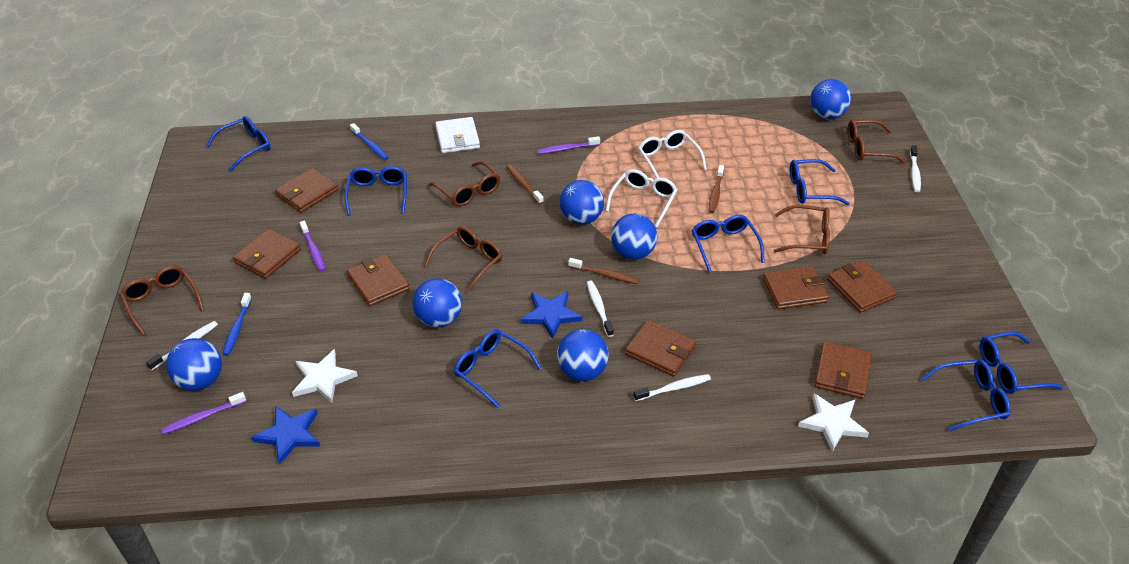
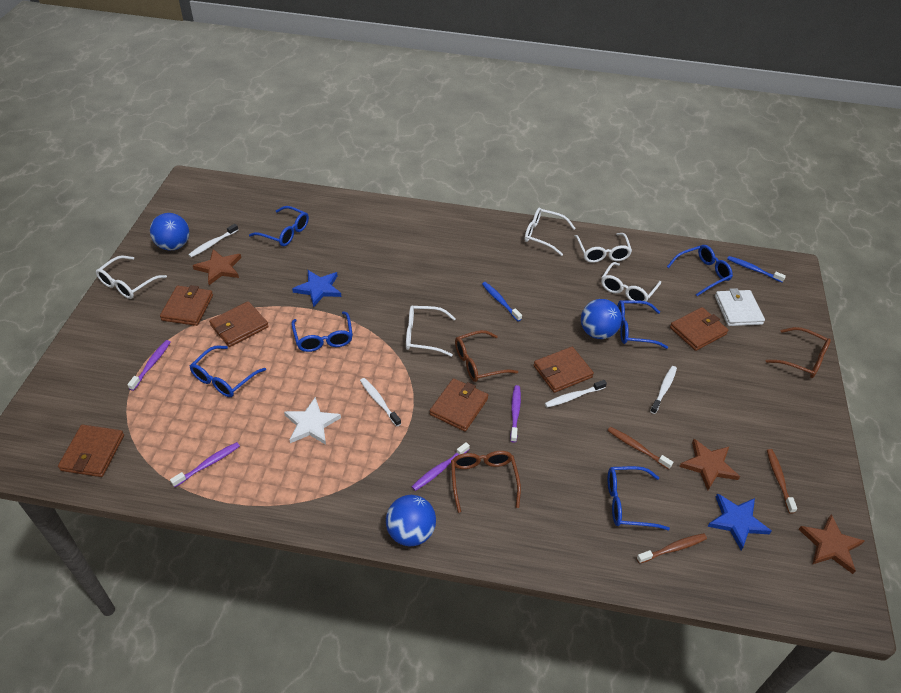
blue ball: 6 -> 3
blue glasses: 7 -> 6
brown glasses: 5 -> 3
brown star: 0 -> 3
brown wallet: 7 -> 6
purple toothbrush: 3 -> 4
white glasses: 2 -> 5
white star: 2 -> 1

